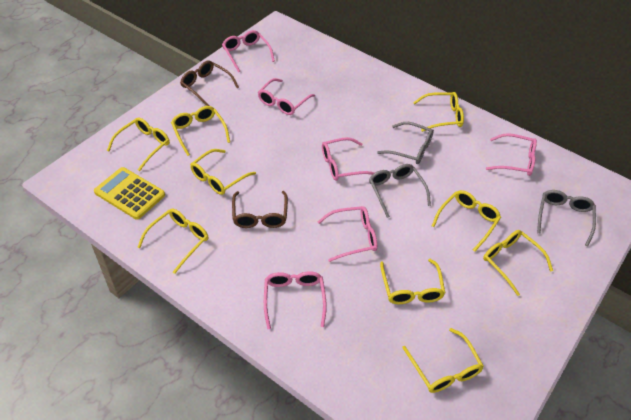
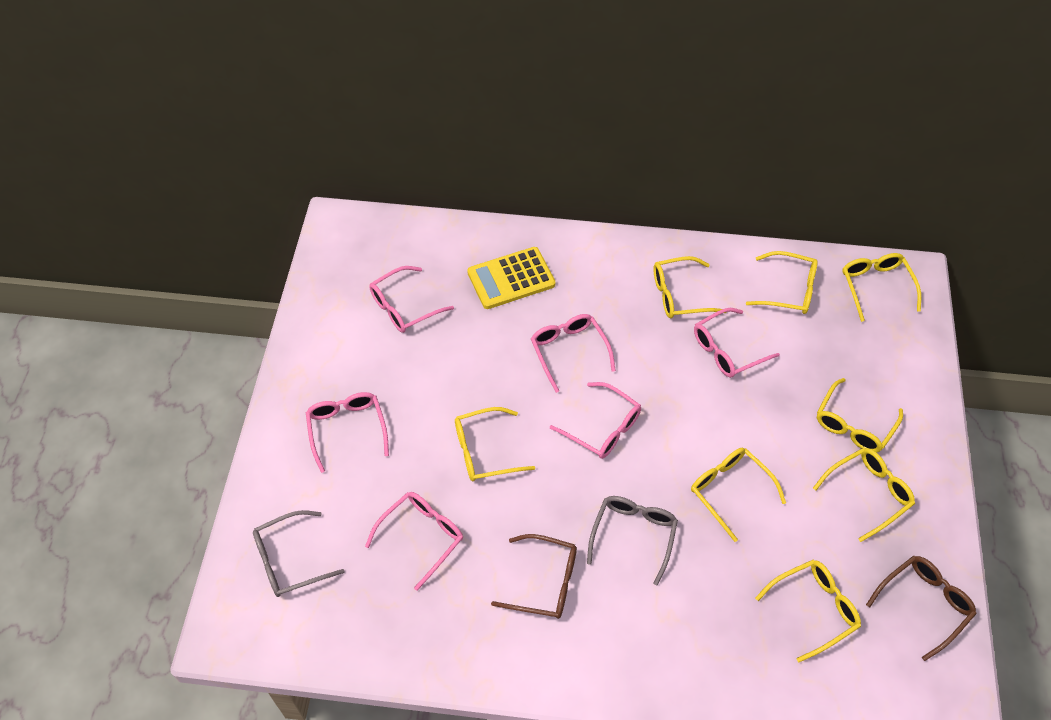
grey glasses: 3 -> 2
yellow glasses: 9 -> 8

